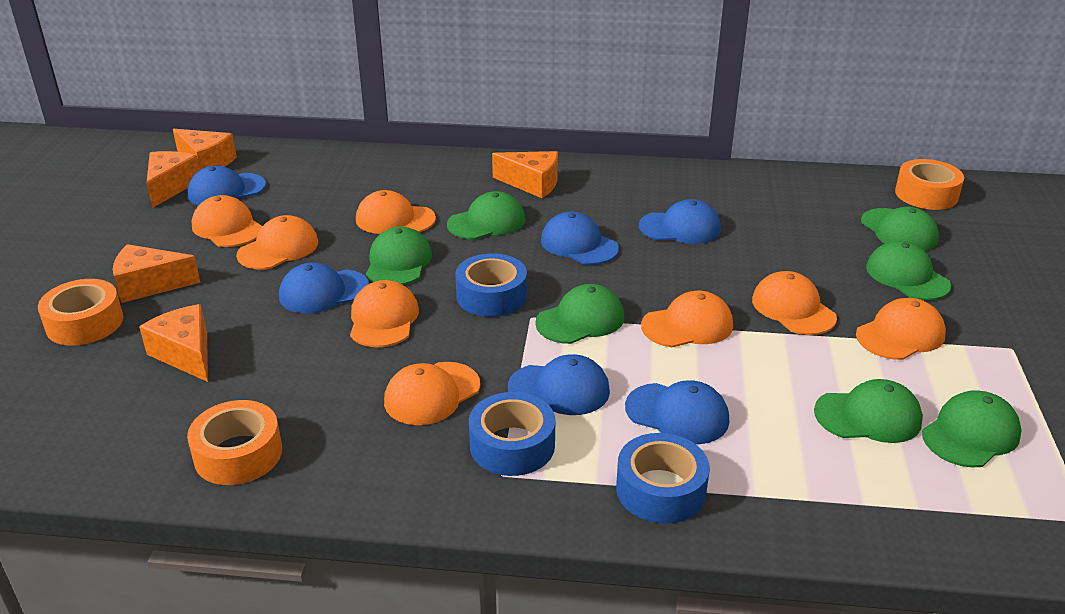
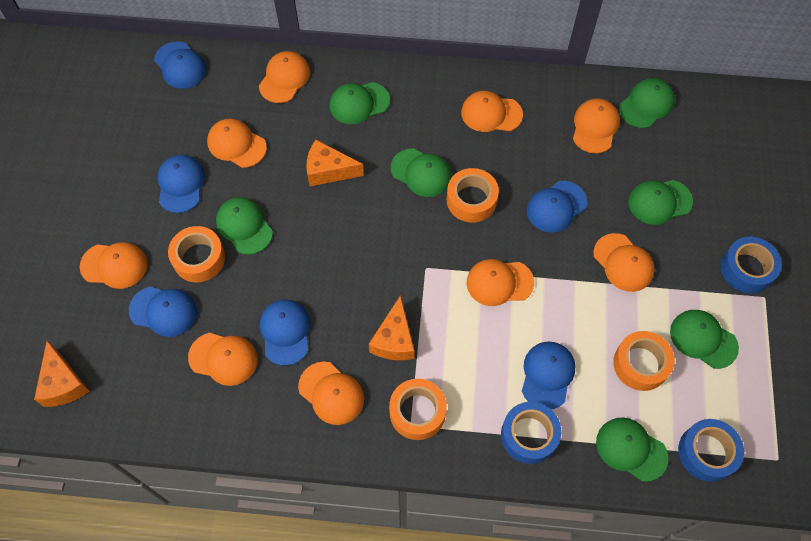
orange cap: 8 -> 9
orange cheese: 5 -> 3
orange tape: 3 -> 4

